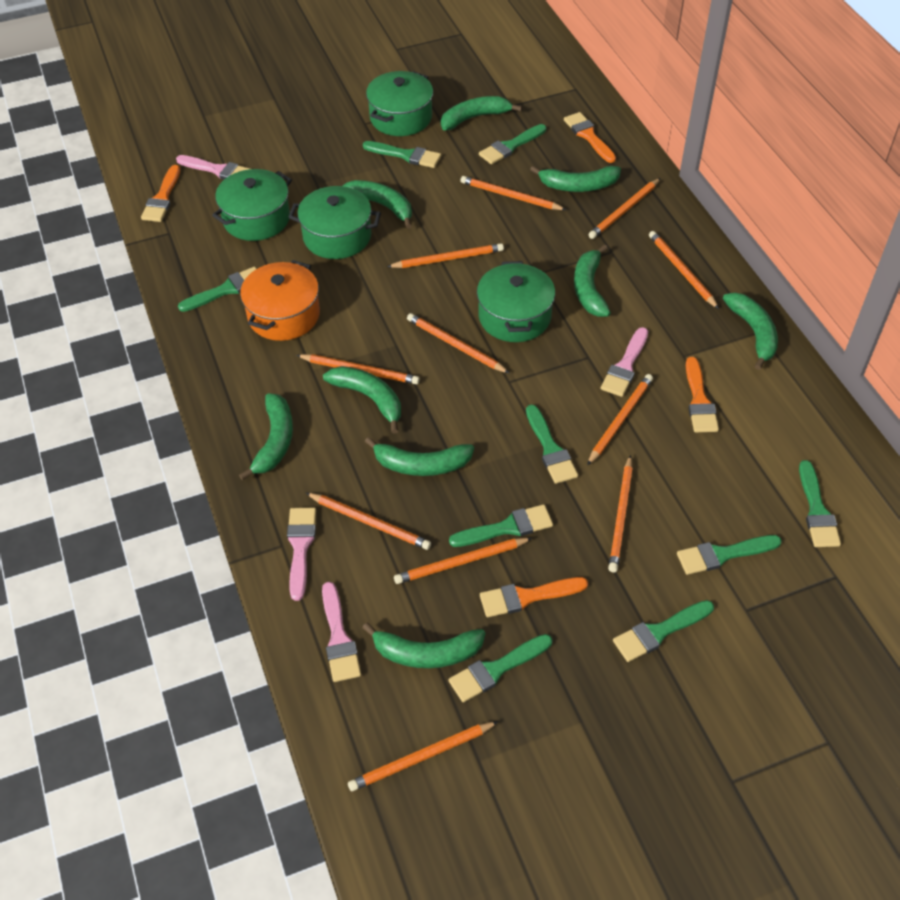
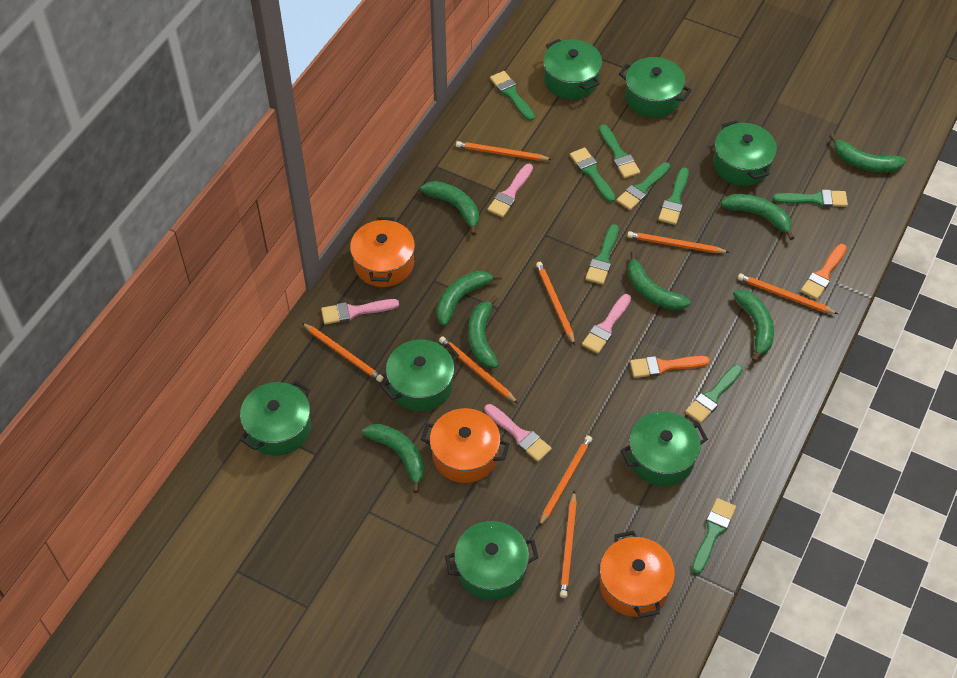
green banana: 9 -> 8
green pot: 4 -> 7
orange brush: 4 -> 2
orange pencil: 11 -> 8
orange pot: 1 -> 3

